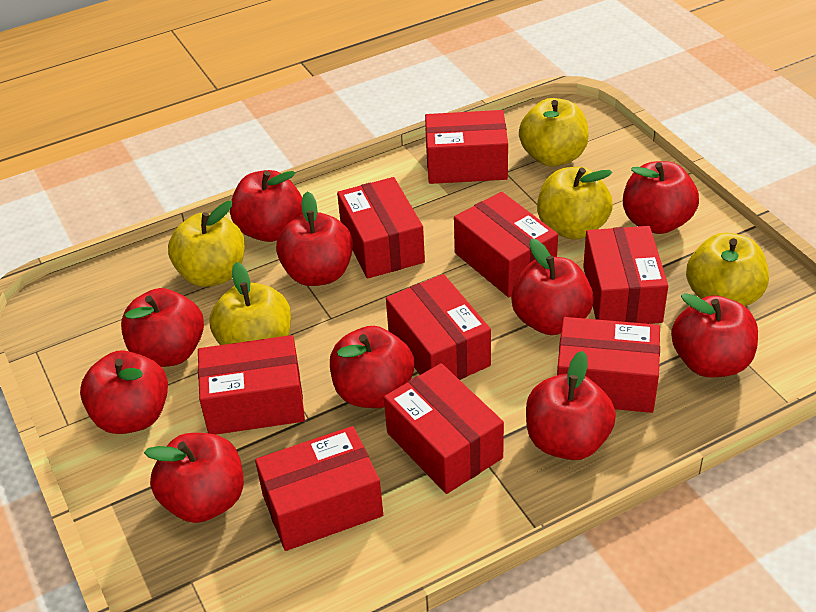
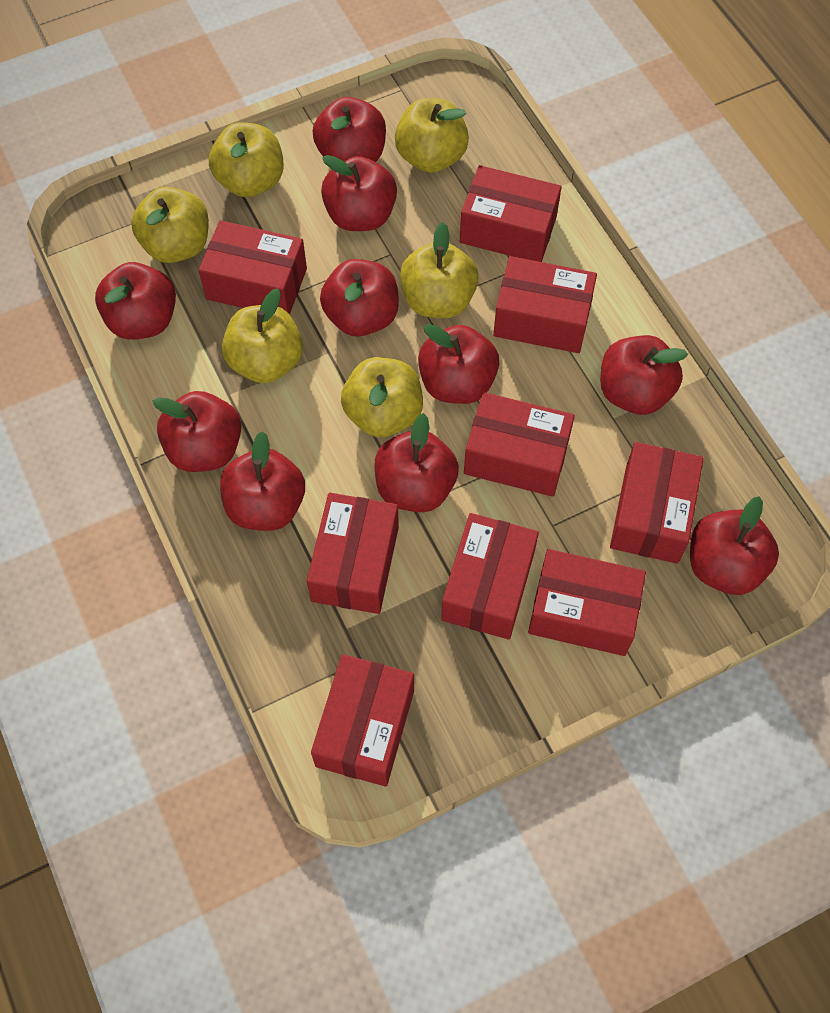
yellow apple: 5 -> 6

